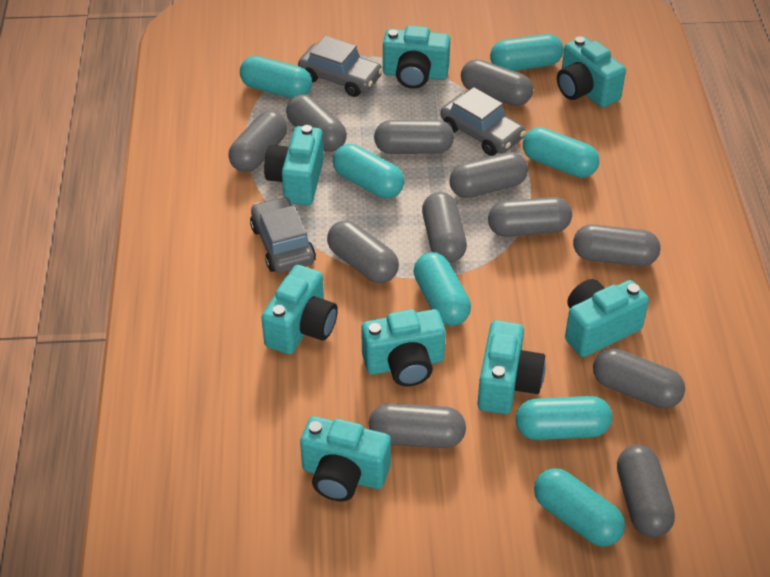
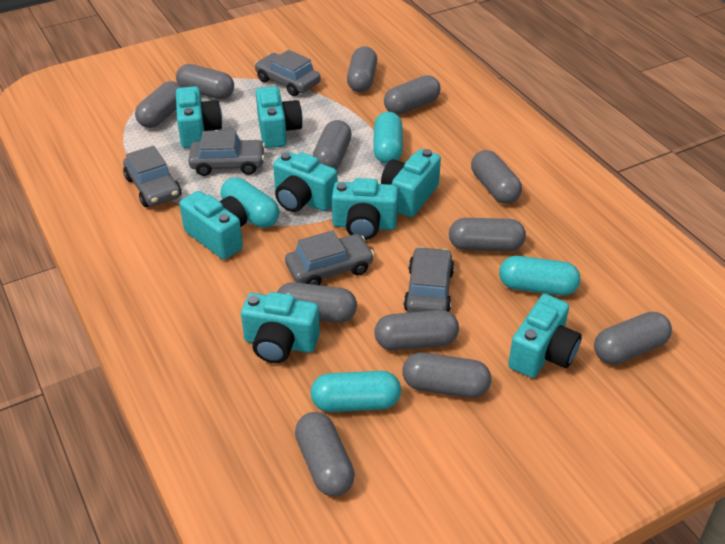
grey car: 3 -> 5
turquoise capsule: 7 -> 4

